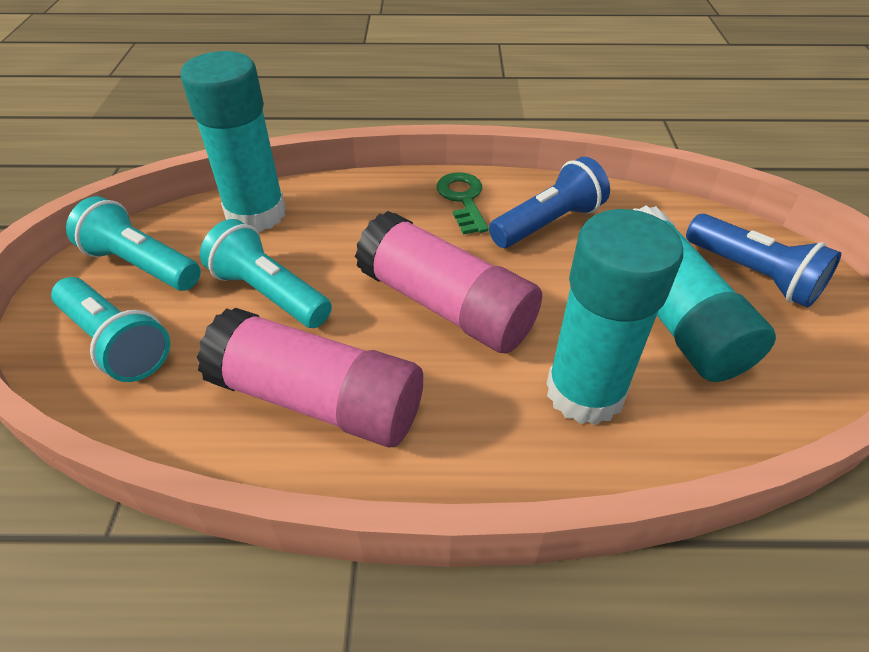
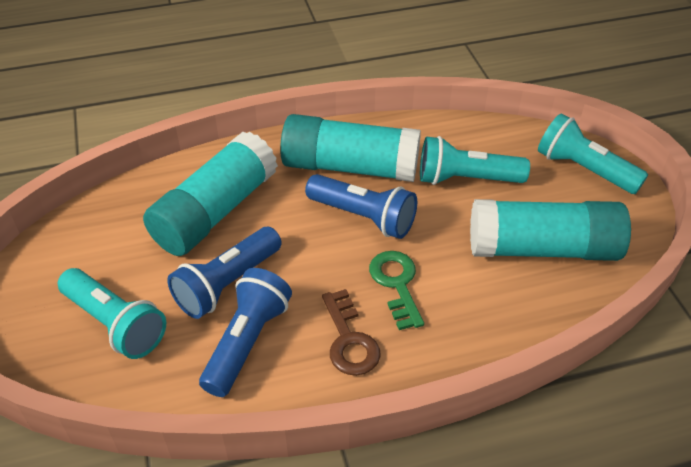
blue flashlight: 2 -> 3
brown key: 0 -> 1
pink glue stick: 2 -> 0

